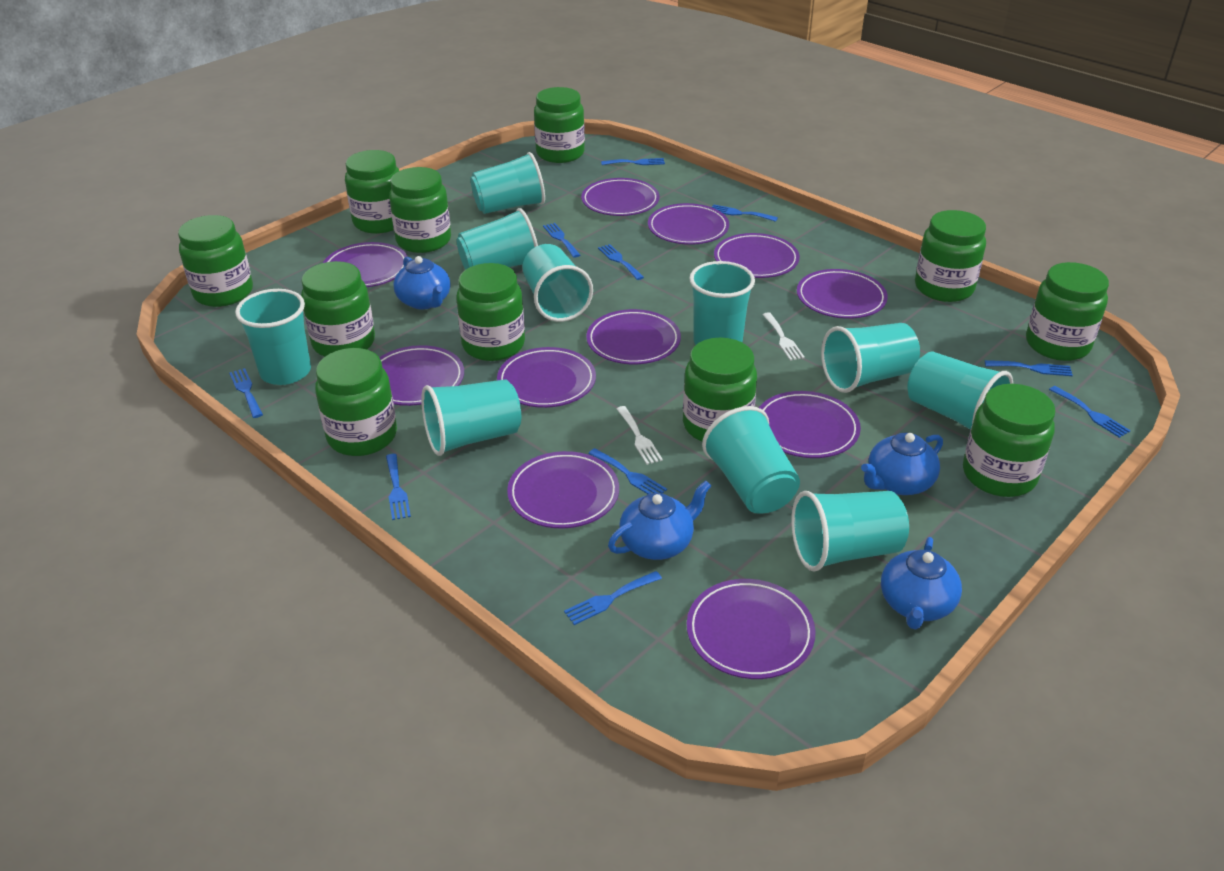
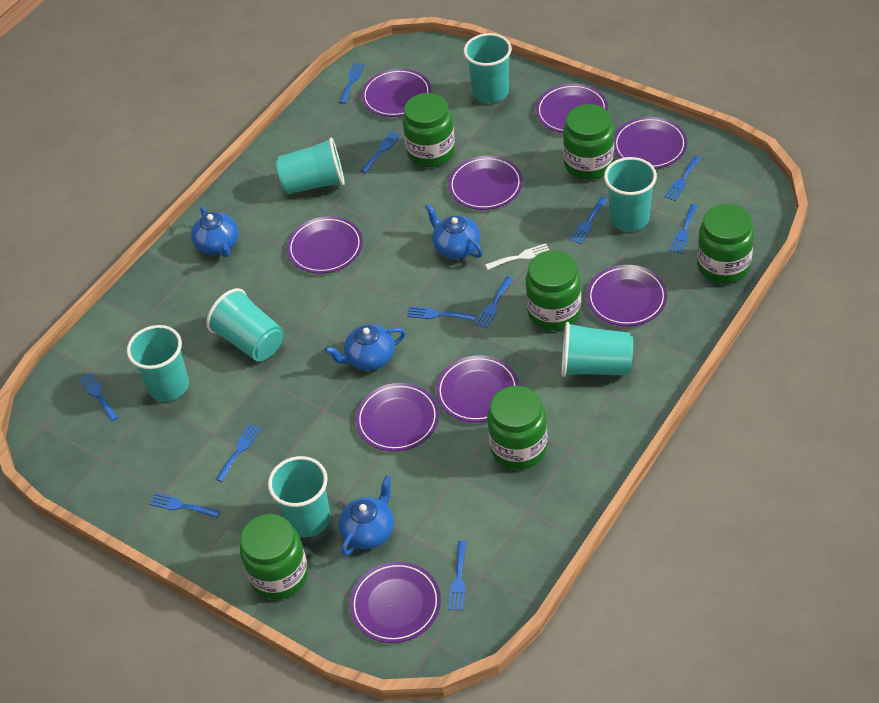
blue fork: 10 -> 11
green jar: 11 -> 6
purple plate: 11 -> 9
turquoise cup: 10 -> 7
white fork: 2 -> 1

